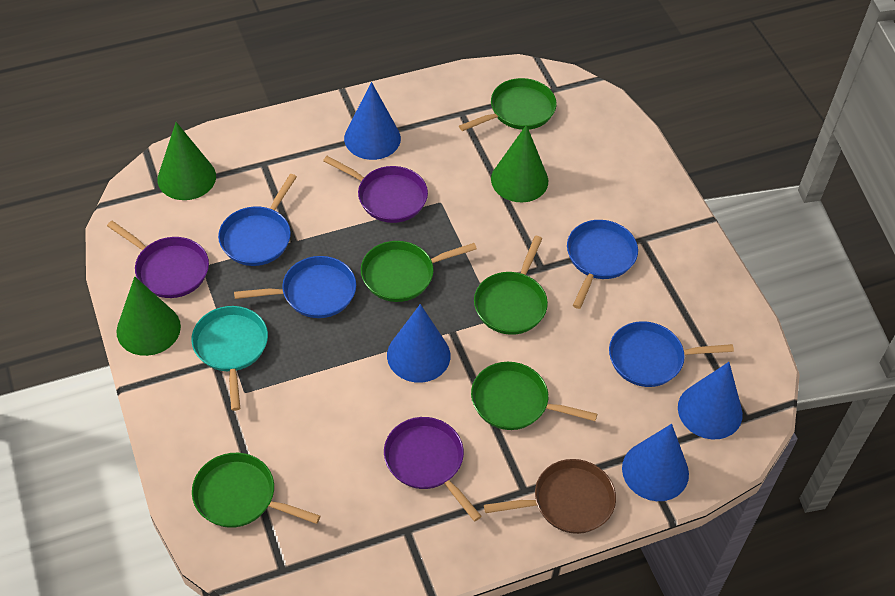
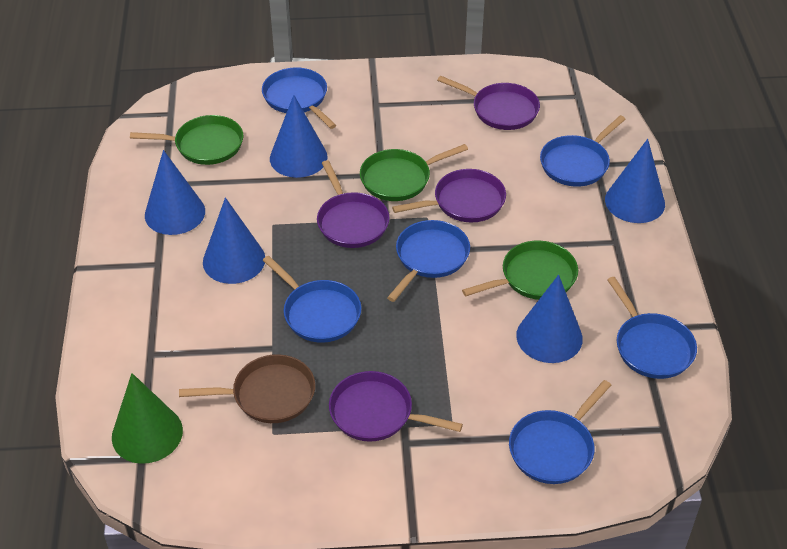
blue cone: 4 -> 5
blue pan: 4 -> 6
green cone: 3 -> 1
green pan: 5 -> 3
purple pan: 3 -> 4
turquoise pan: 1 -> 0

